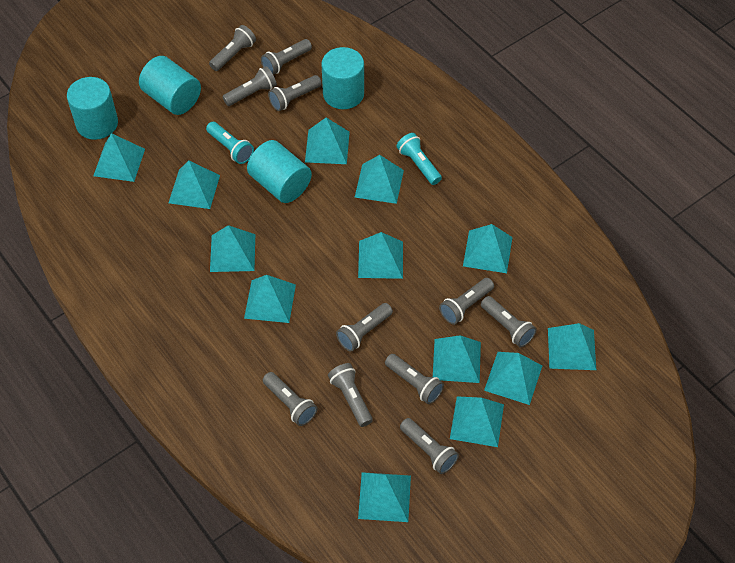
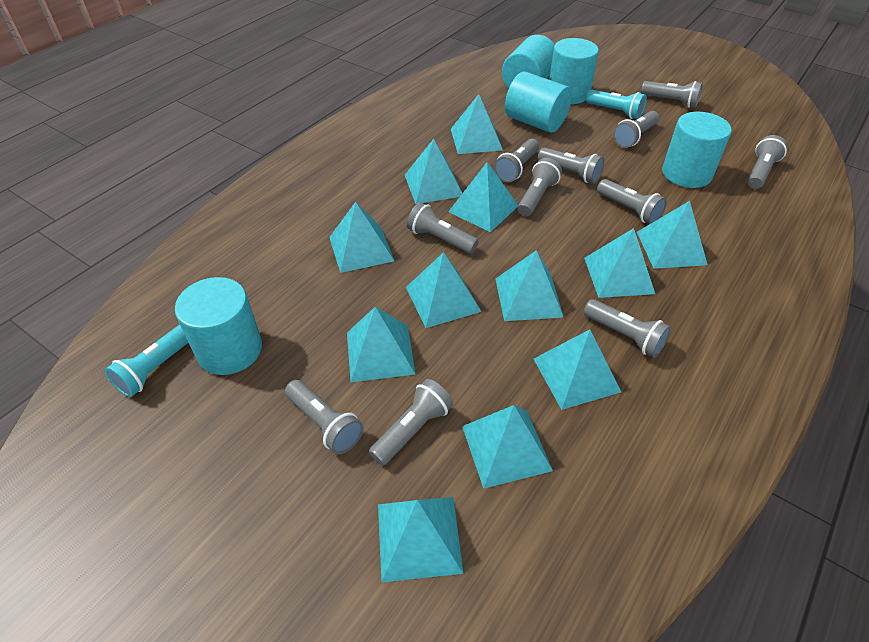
turquoise cylinder: 4 -> 5
turquoise pyramid: 13 -> 12

